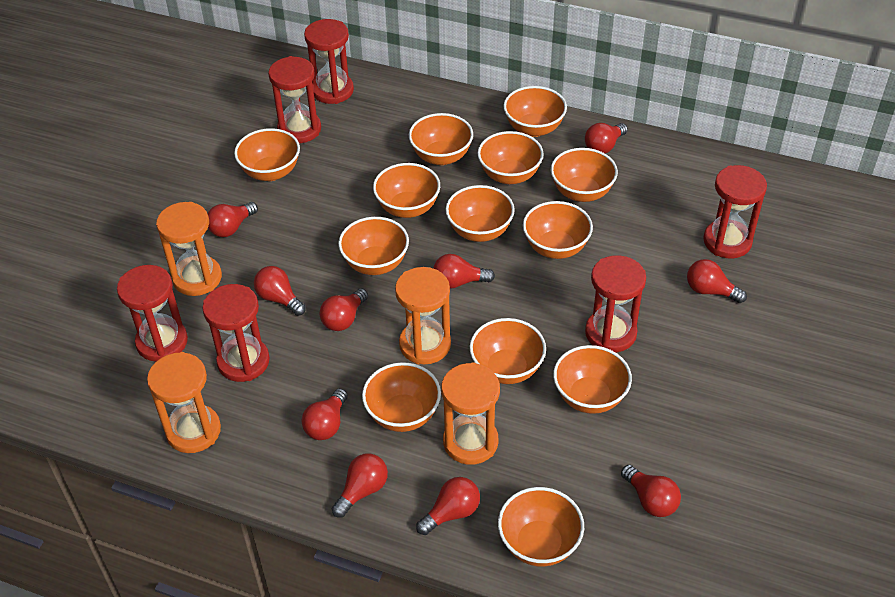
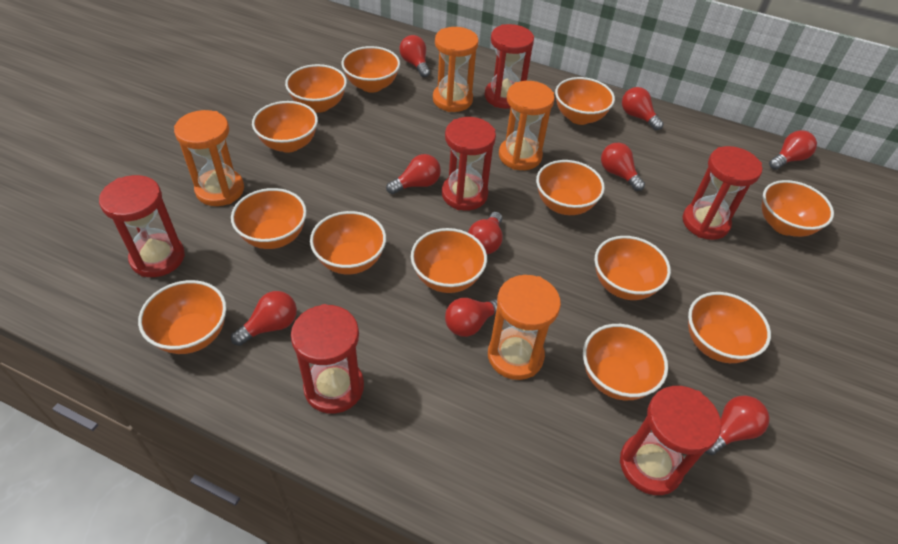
red light bulb: 10 -> 9

